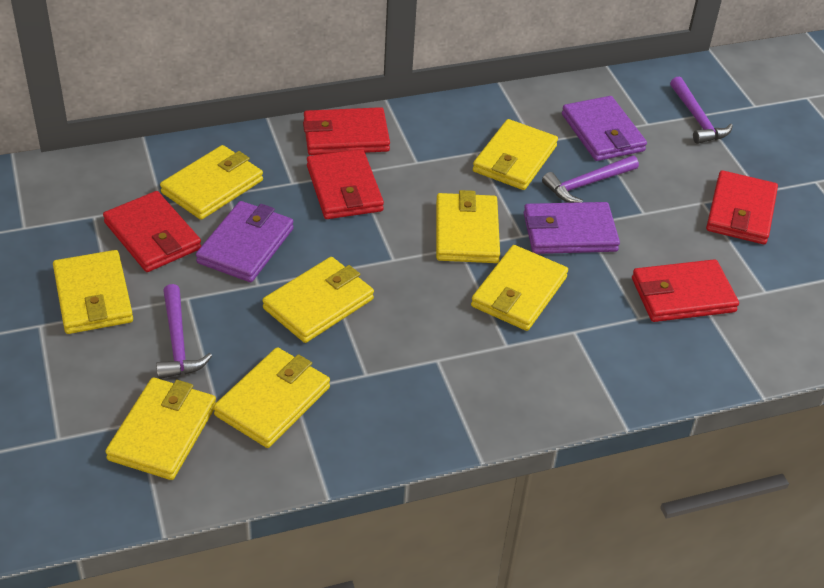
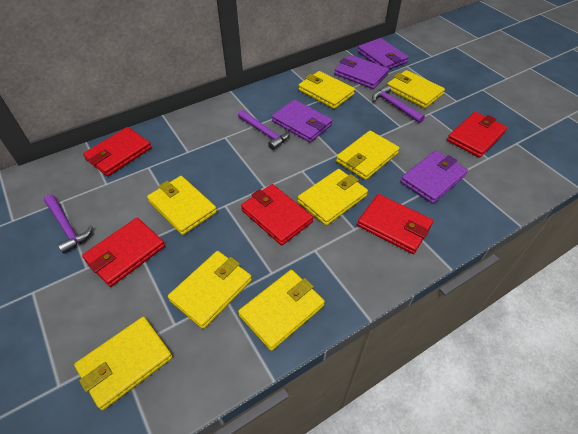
purple wallet: 3 -> 4

